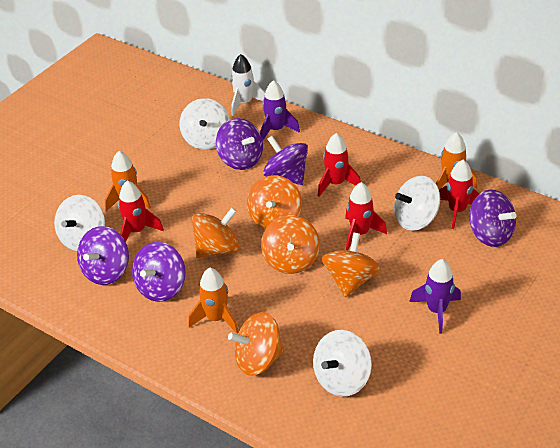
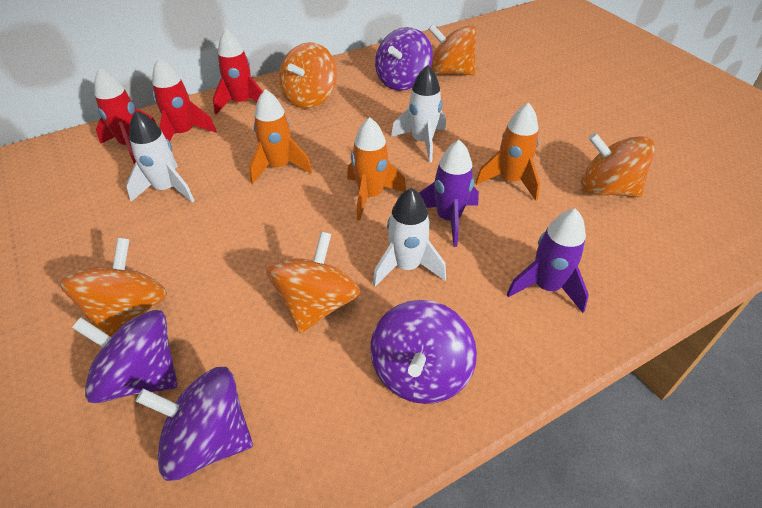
purple spinning top: 5 -> 4
red rocket: 4 -> 3
white rocket: 1 -> 3
white spinning top: 4 -> 0

